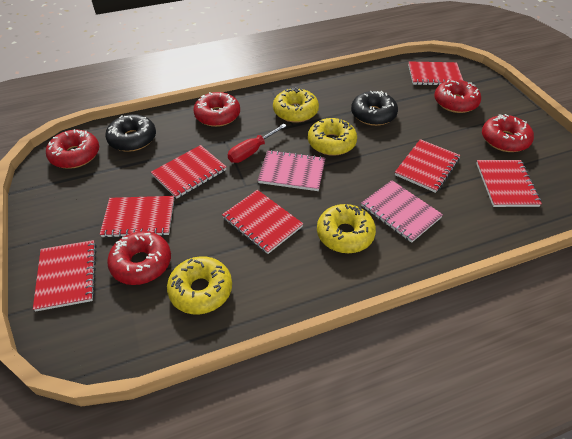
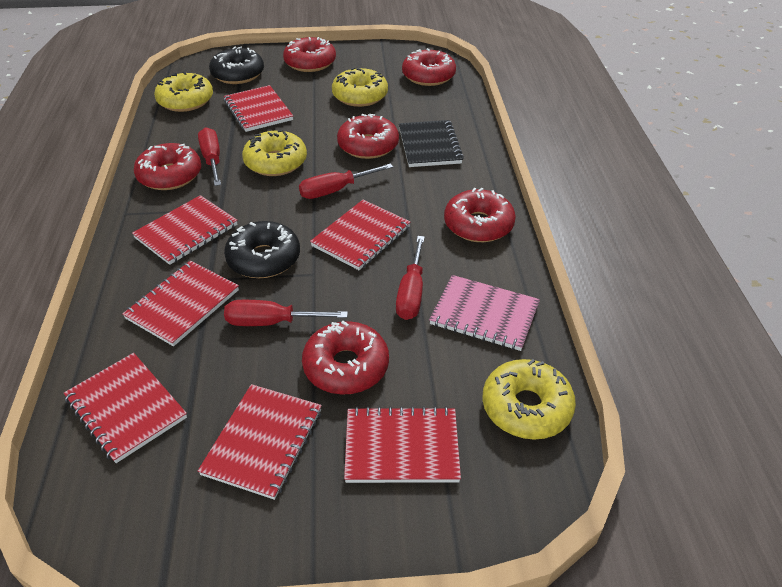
black notebook: 0 -> 1
pink notebook: 2 -> 1
red donut: 5 -> 6
red screwdriver: 1 -> 4

